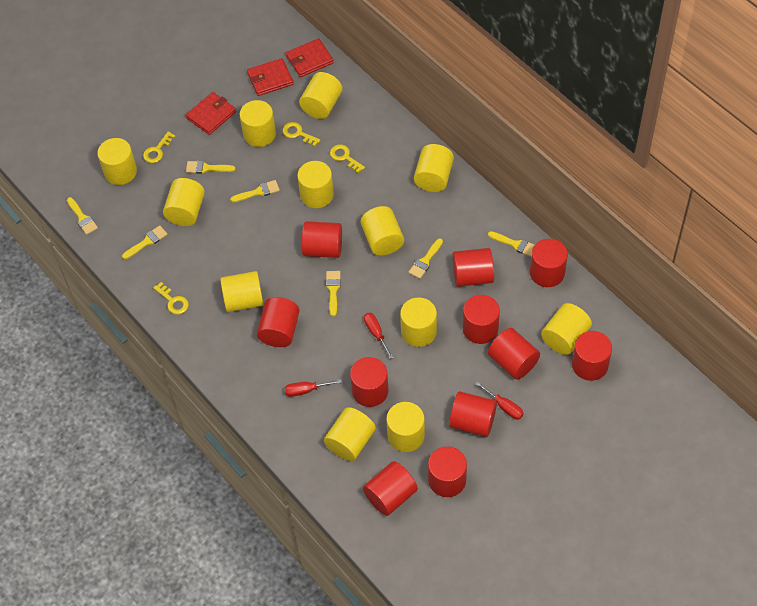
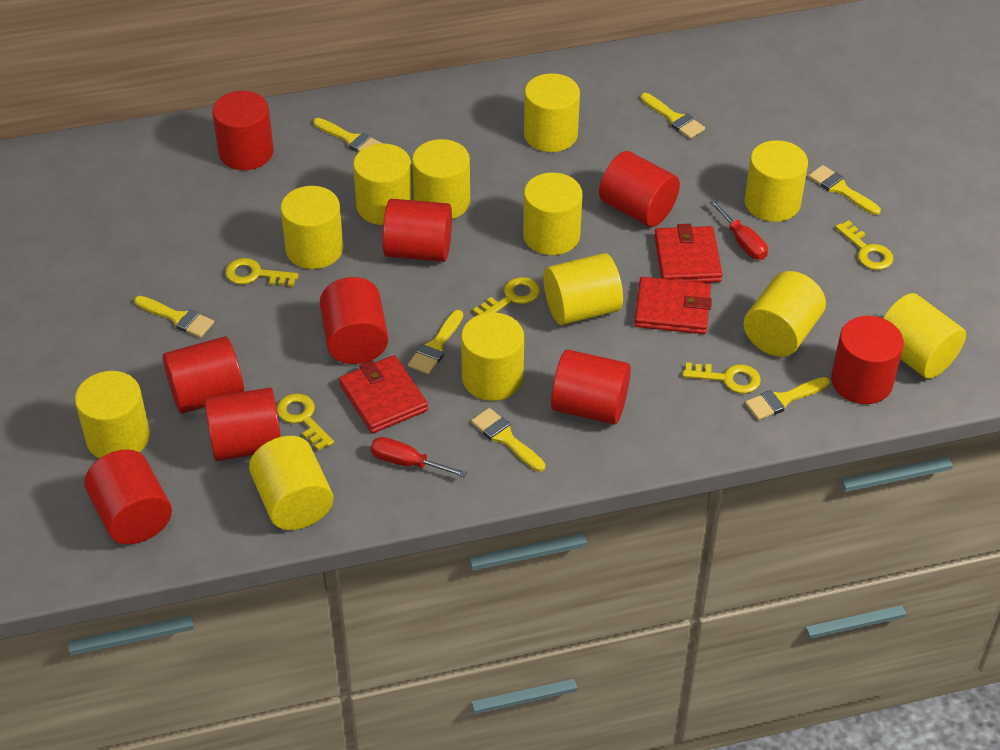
red cylinder: 11 -> 9
red screwdriver: 3 -> 2
yellow key: 4 -> 5

